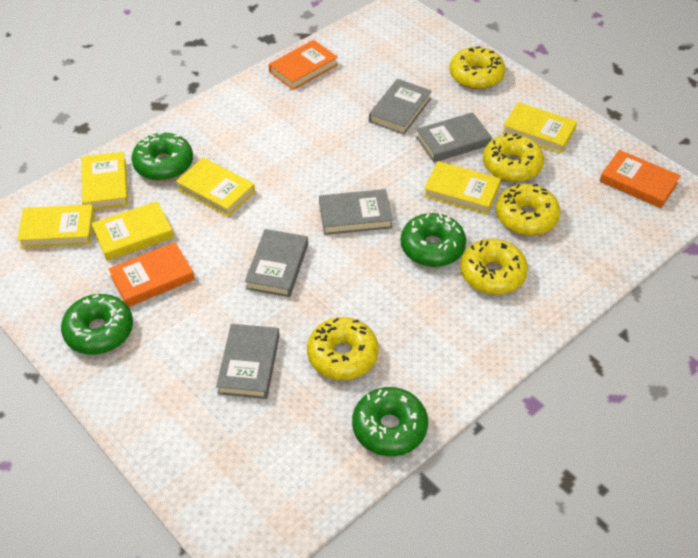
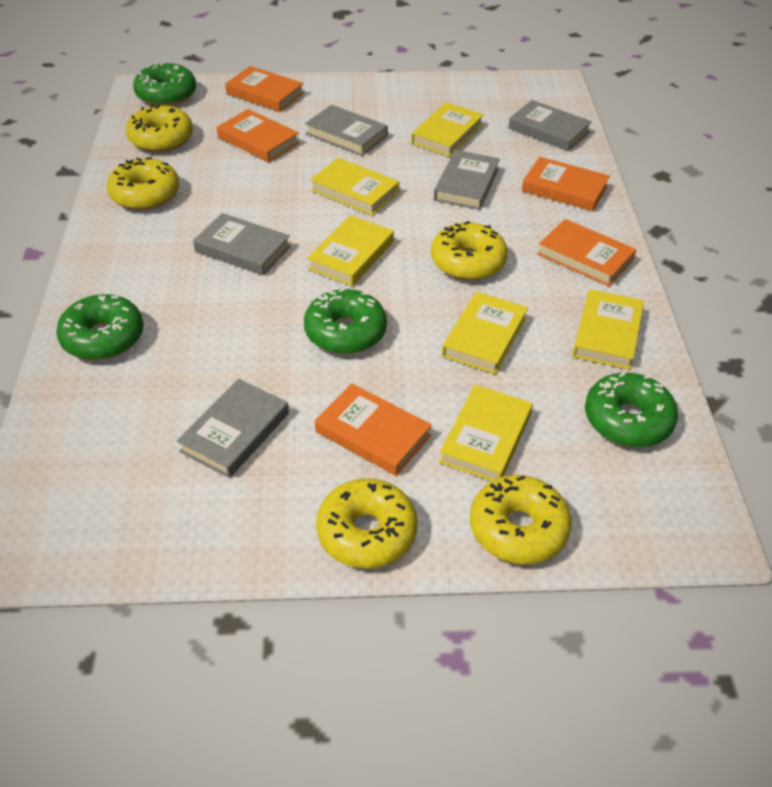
orange book: 3 -> 5

